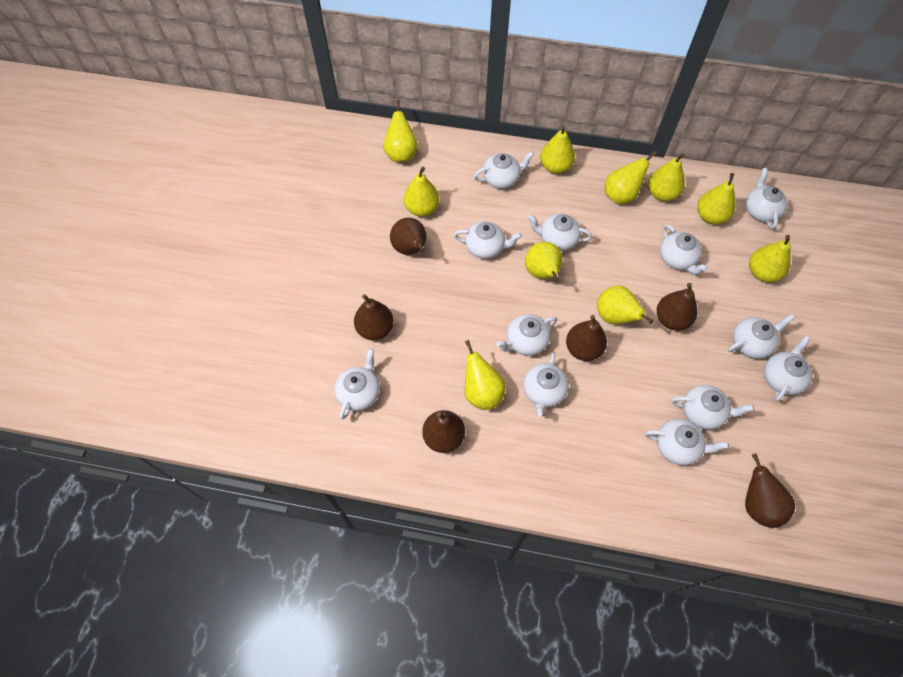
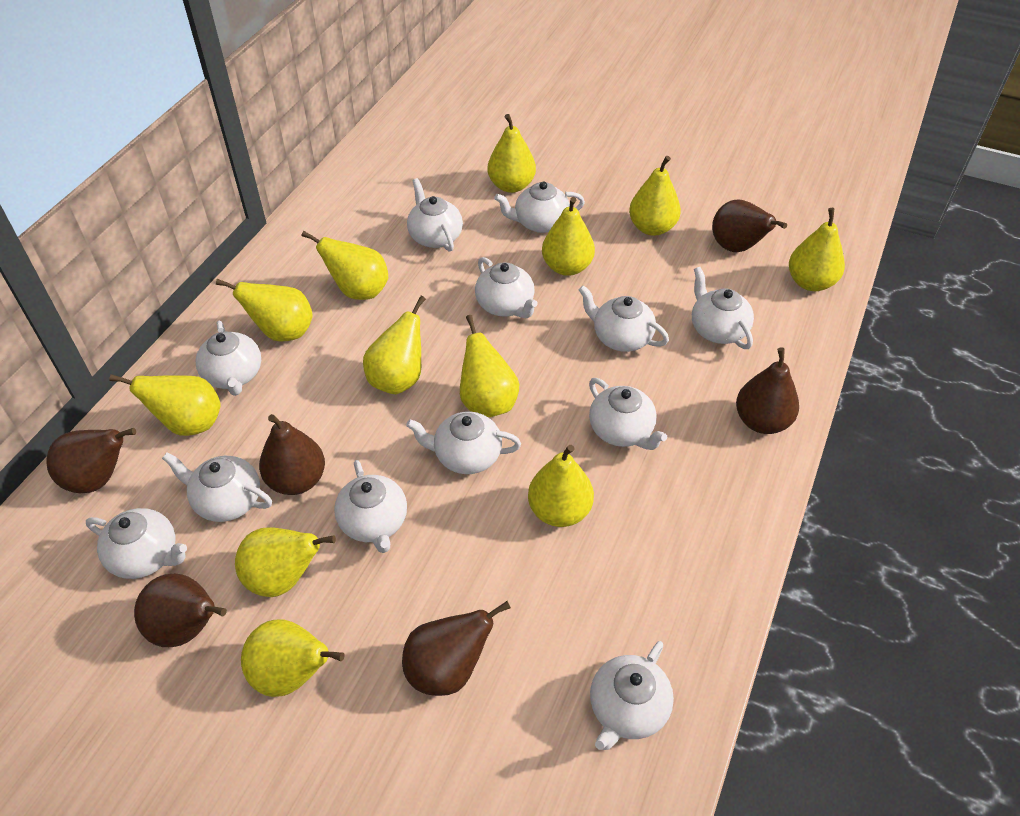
yellow pear: 10 -> 12

